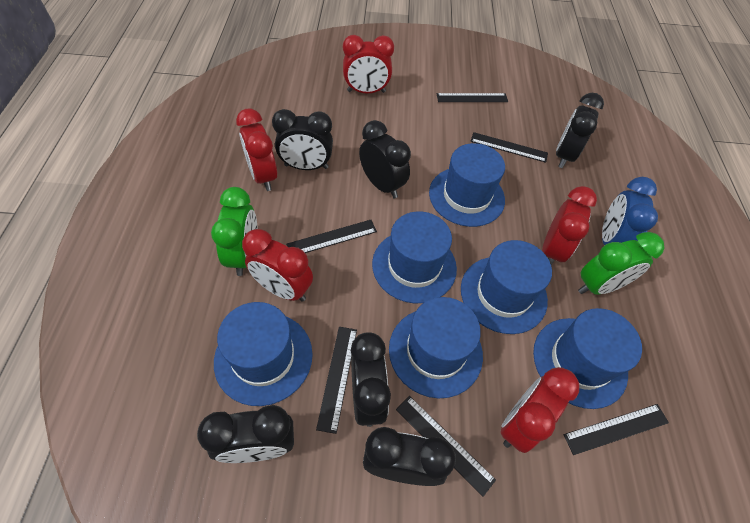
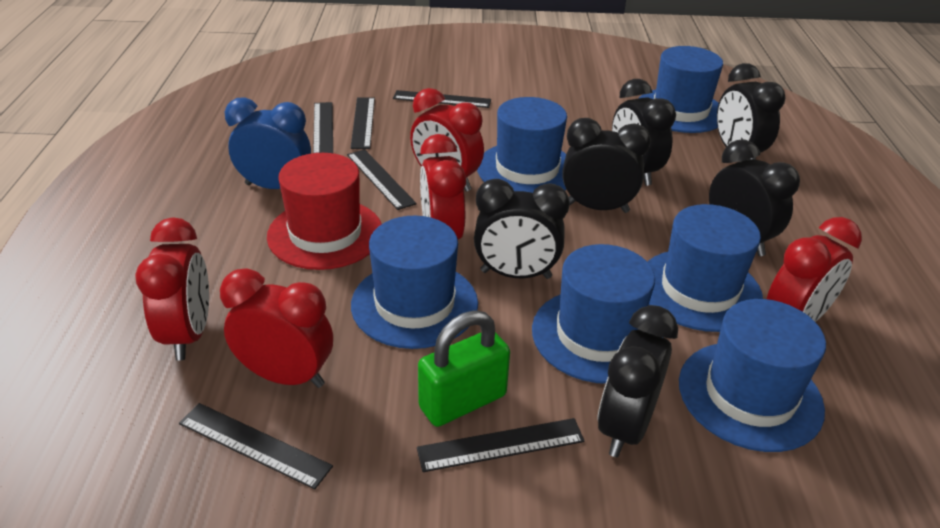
green clock: 2 -> 0
green padlock: 0 -> 1
red hat: 0 -> 1

